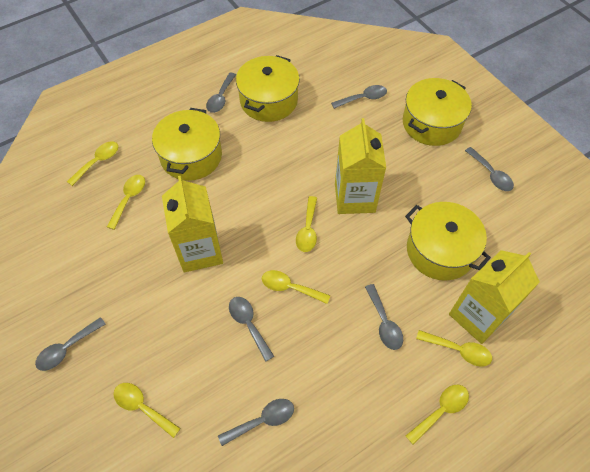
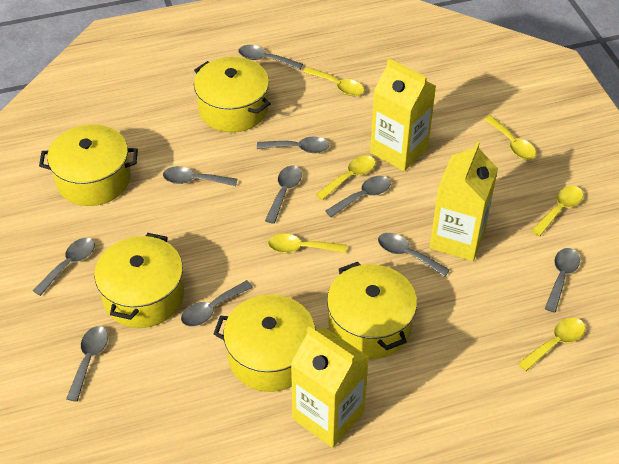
grey spoon: 7 -> 10
yellow pot: 4 -> 5
yellow spoon: 7 -> 6

